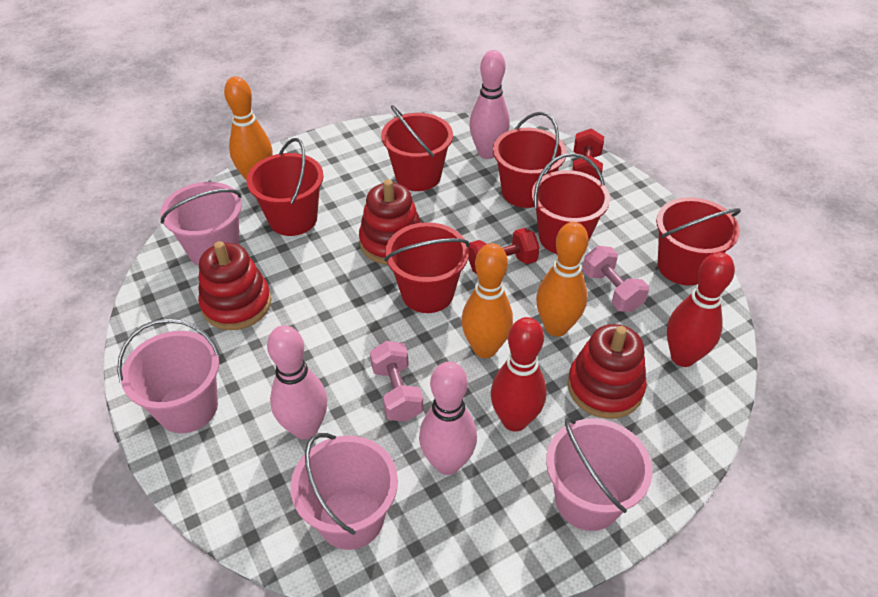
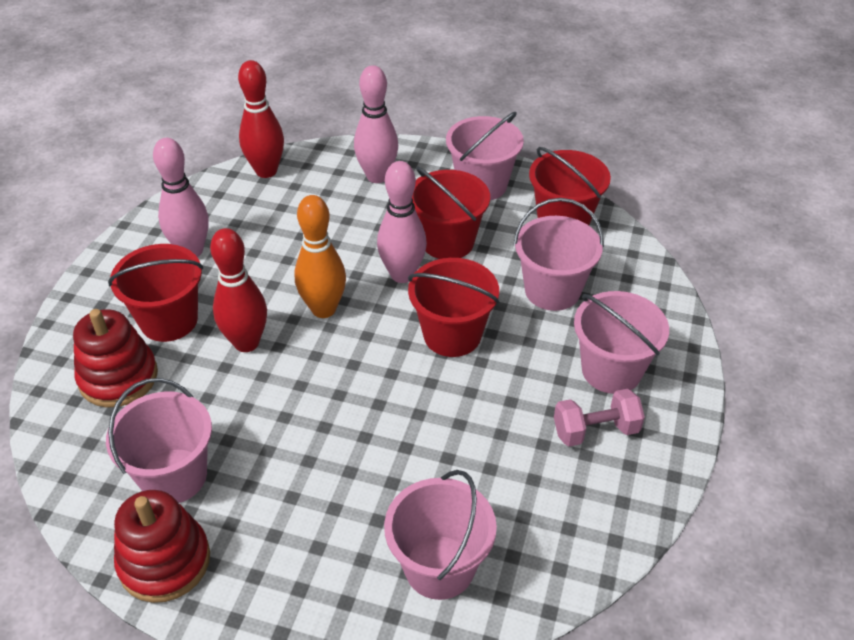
orange bowling pin: 3 -> 1
pink bucket: 4 -> 5
pink dumbbell: 2 -> 1
red bucket: 6 -> 4
red dumbbell: 2 -> 0
red stacking toy: 3 -> 2

